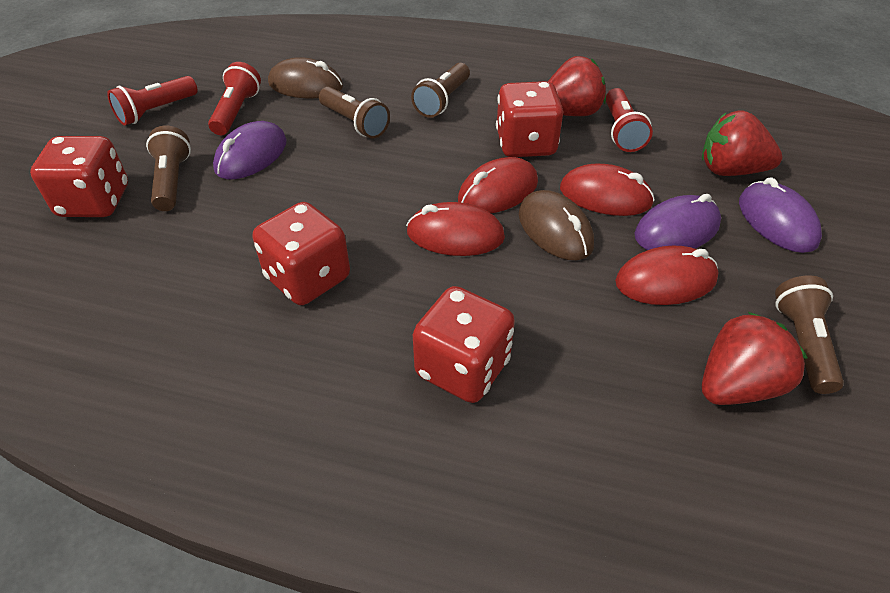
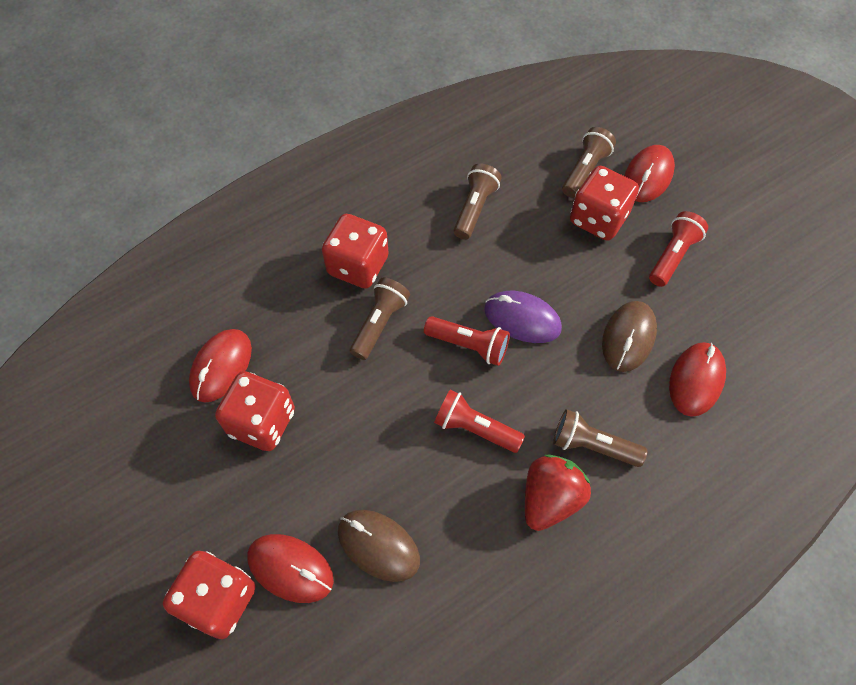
purple mouse: 3 -> 1
red strawberry: 3 -> 1

